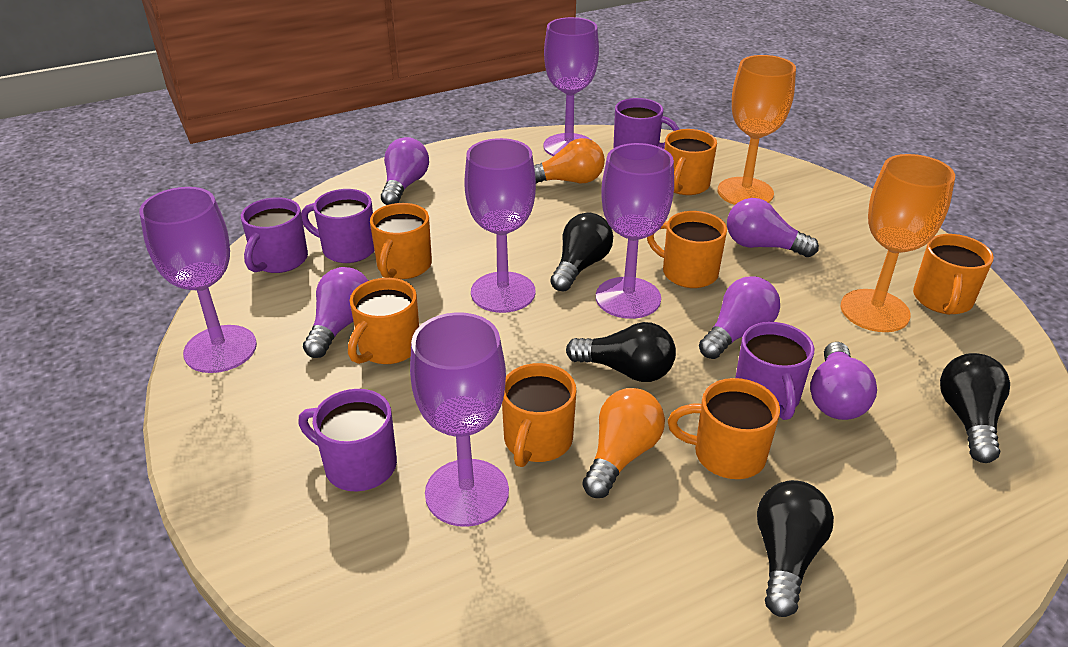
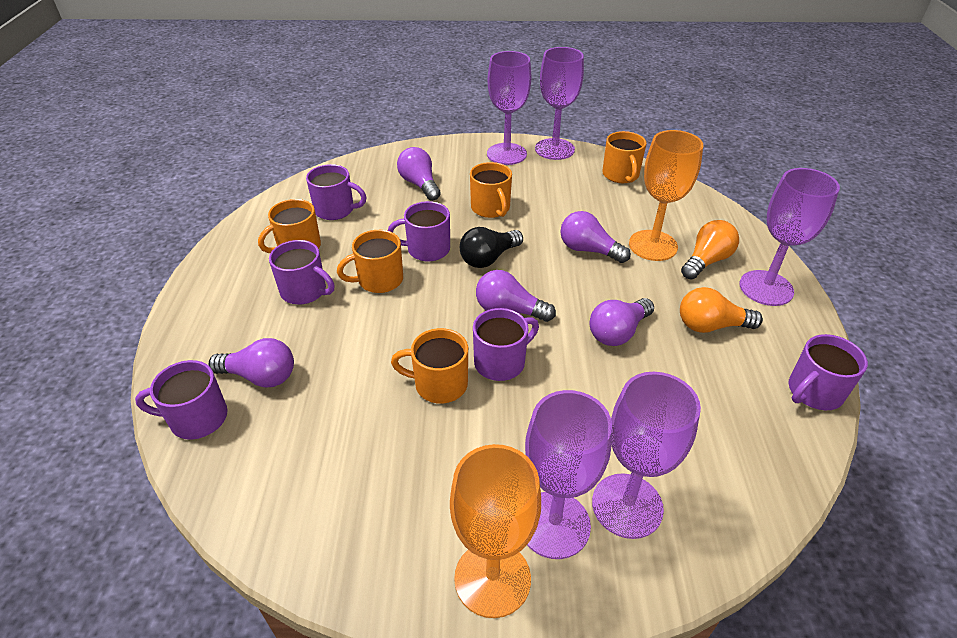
black light bulb: 4 -> 1
orange mug: 7 -> 5
purple mug: 5 -> 6

